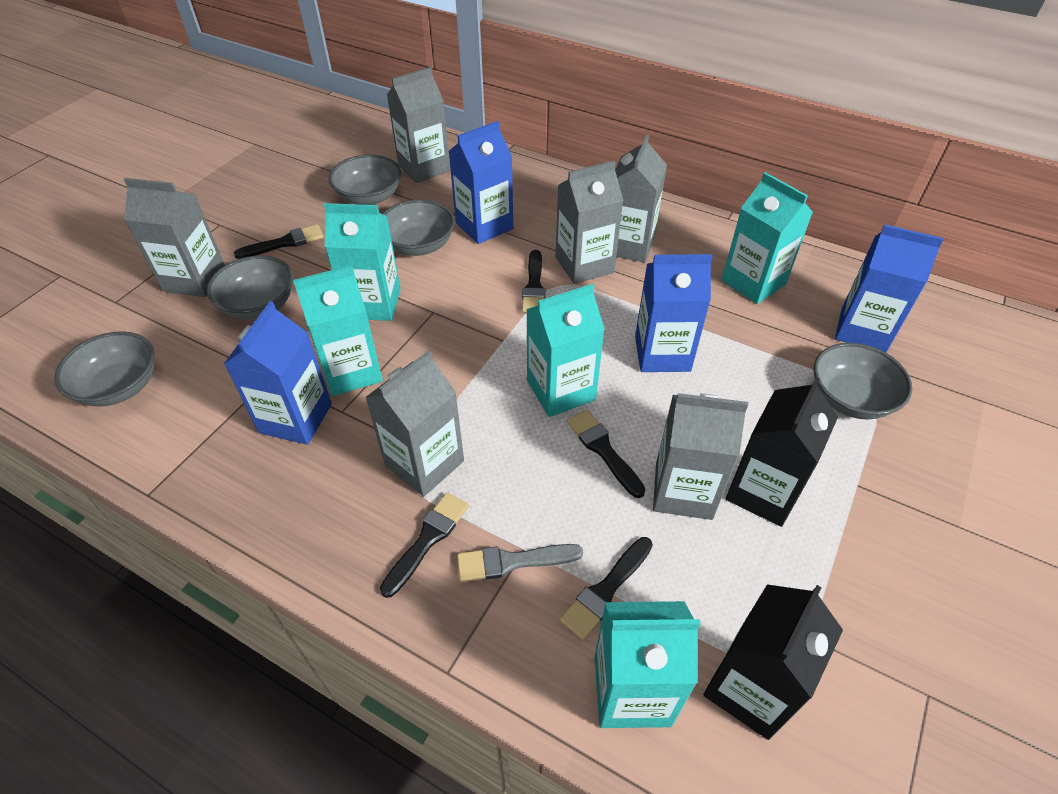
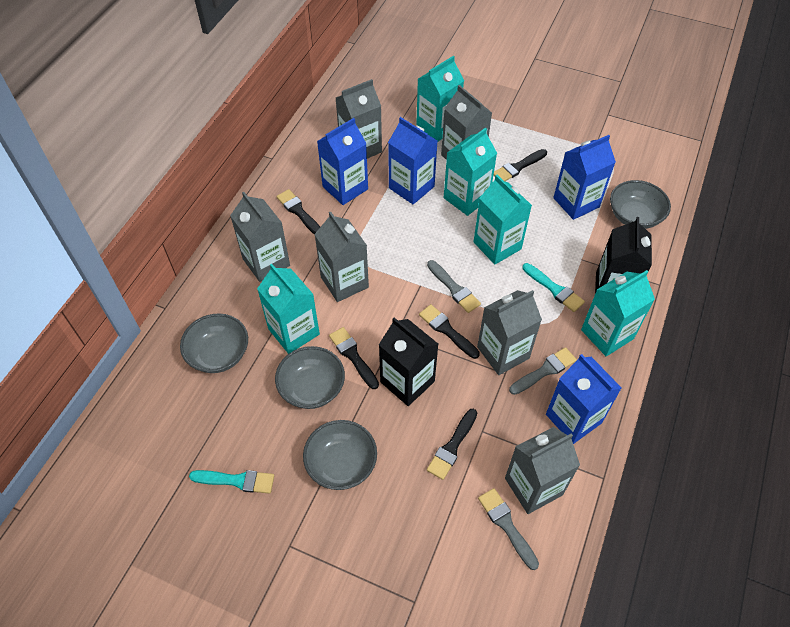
grey bowl: 5 -> 4
grey brush: 1 -> 3
turquoise brush: 0 -> 2

